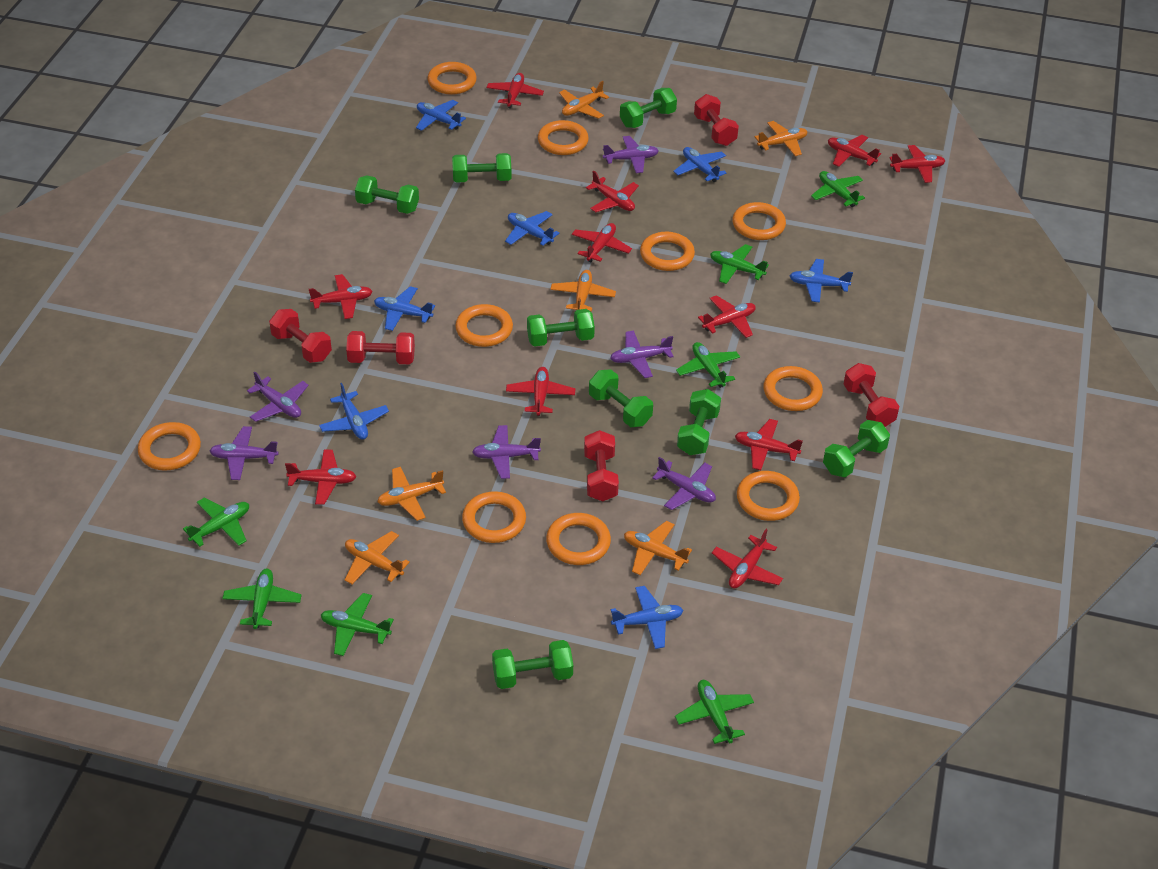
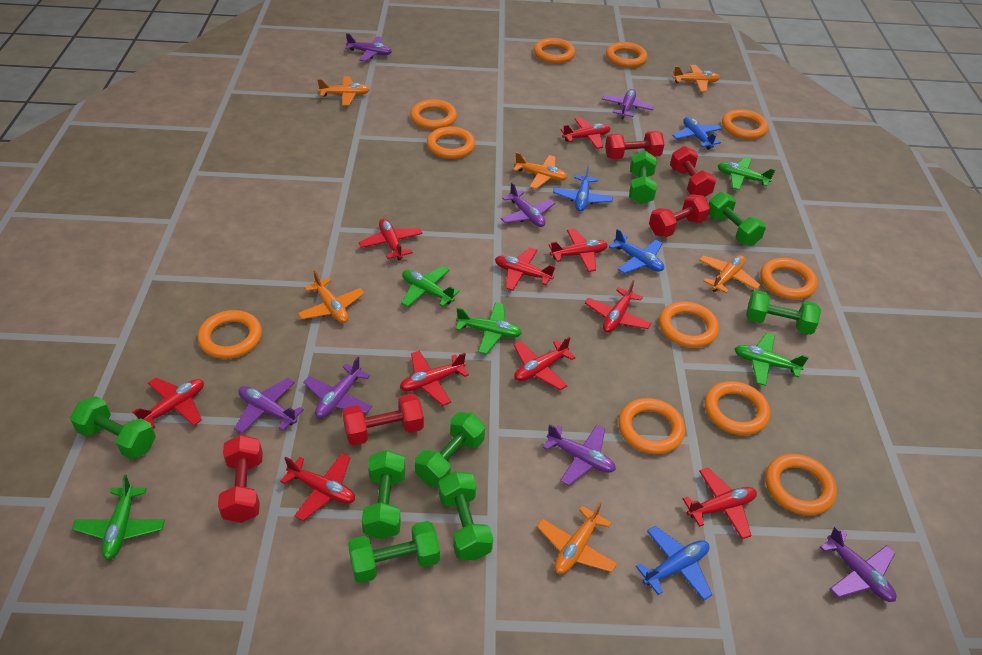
blue plane: 7 -> 4
green plane: 7 -> 5
orange ring: 10 -> 11
purple plane: 6 -> 7
red plane: 11 -> 10

